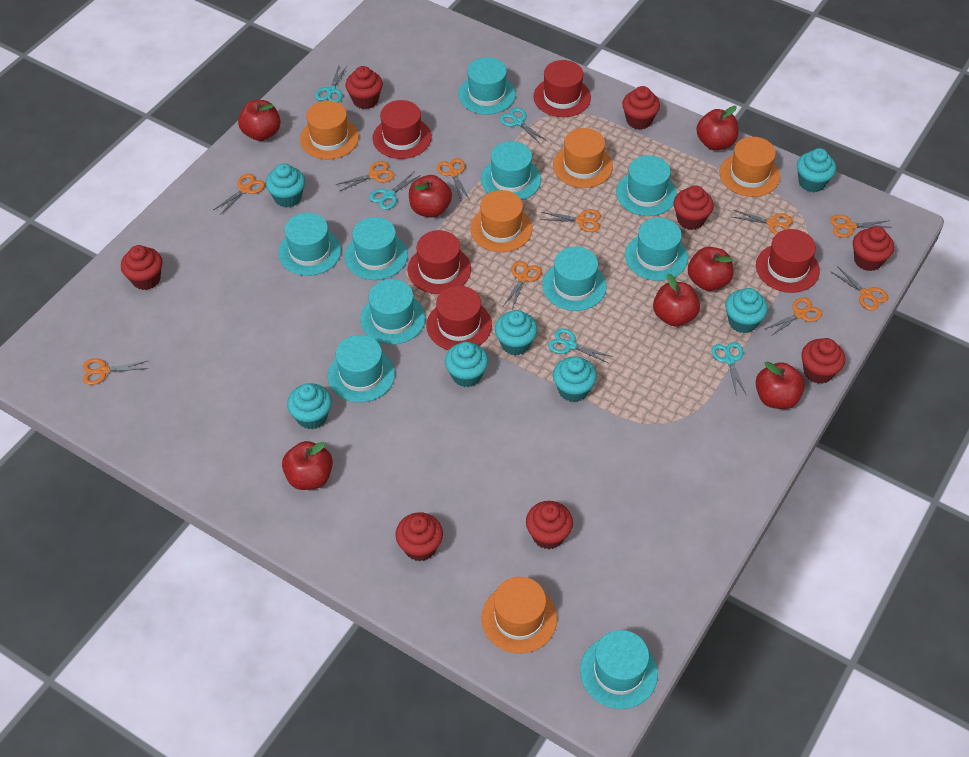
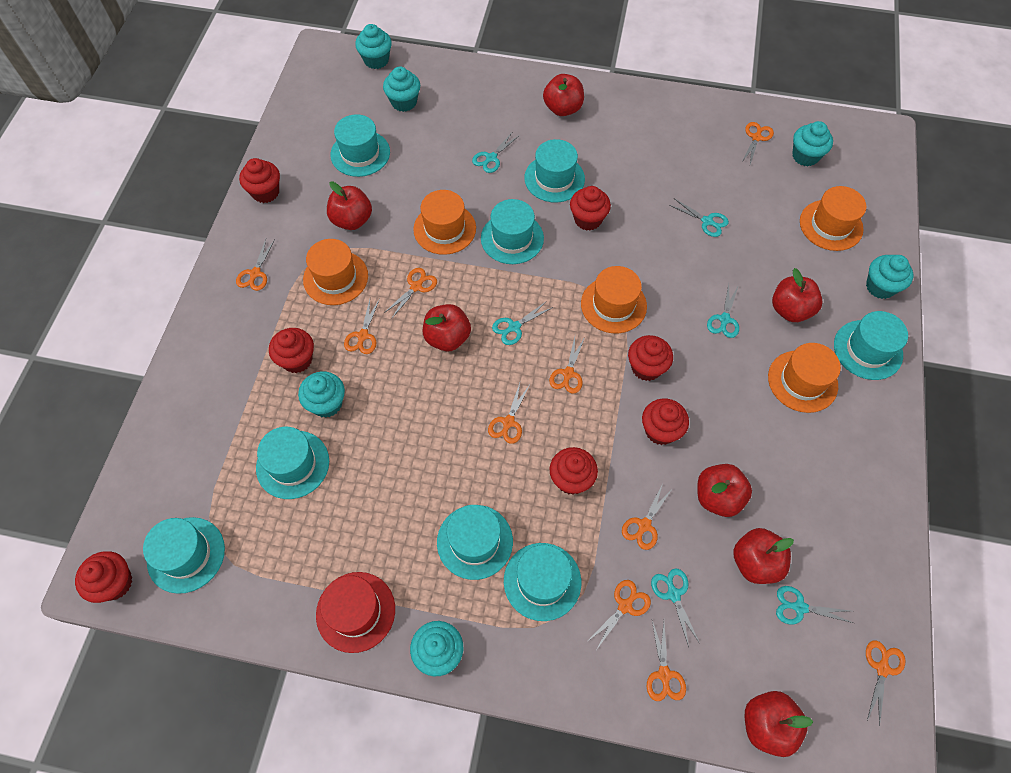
red cupcake: 8 -> 7
red hat: 5 -> 1
turquoise cupcake: 7 -> 6
turquoise hat: 10 -> 8
turquoise scissors: 5 -> 6

